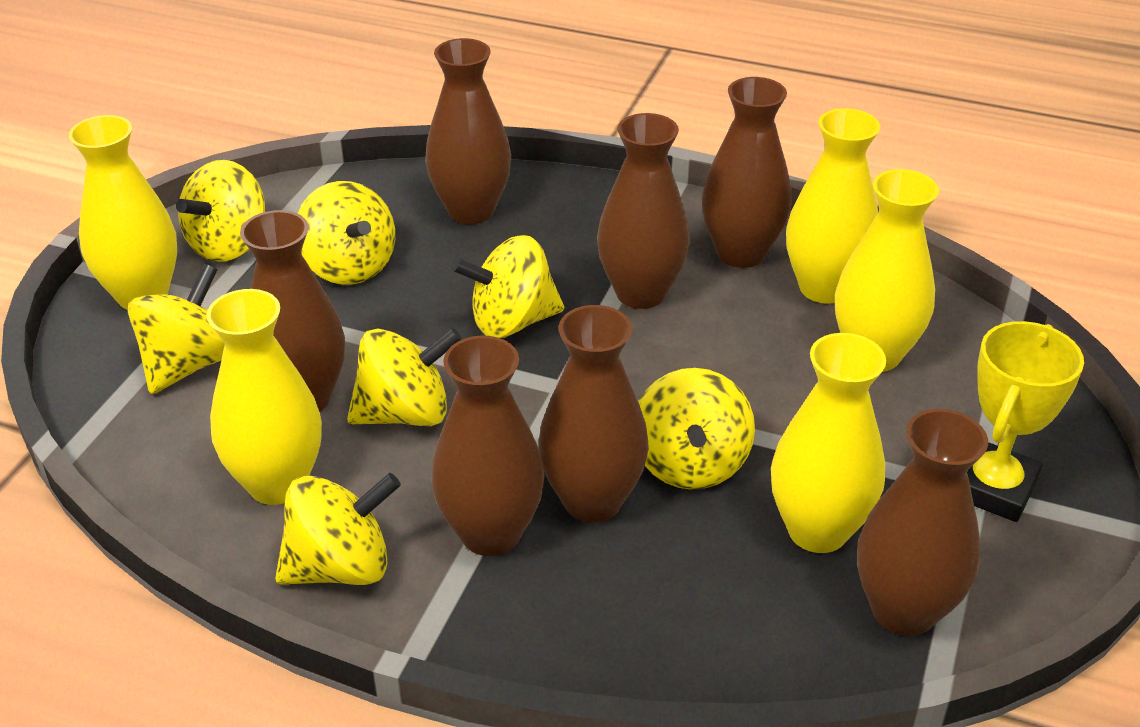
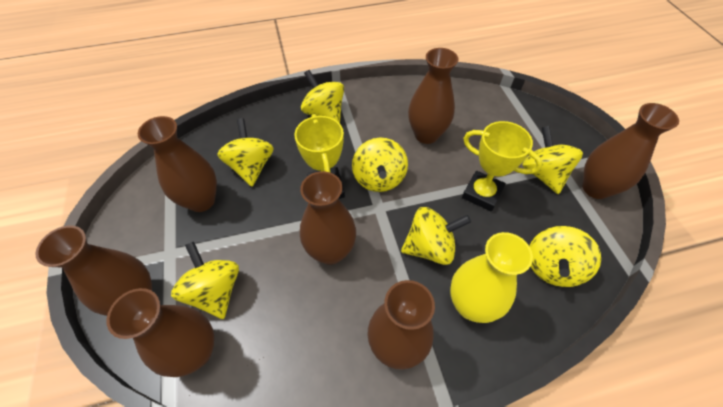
yellow trophy: 1 -> 2
yellow vase: 5 -> 1

